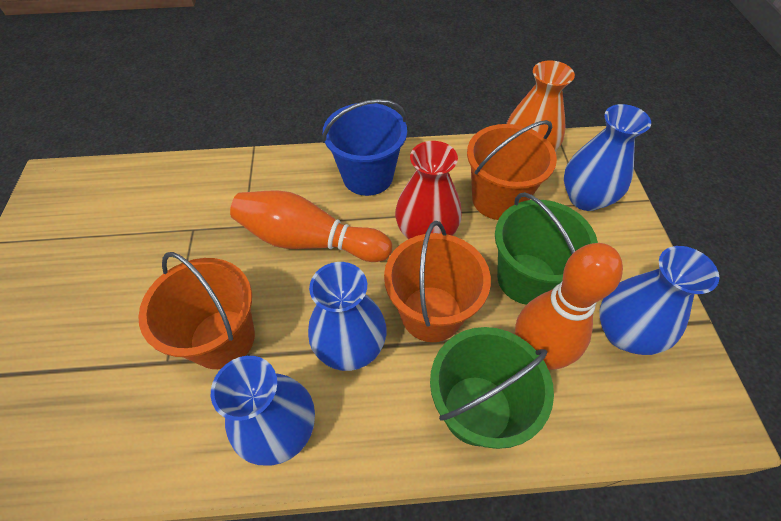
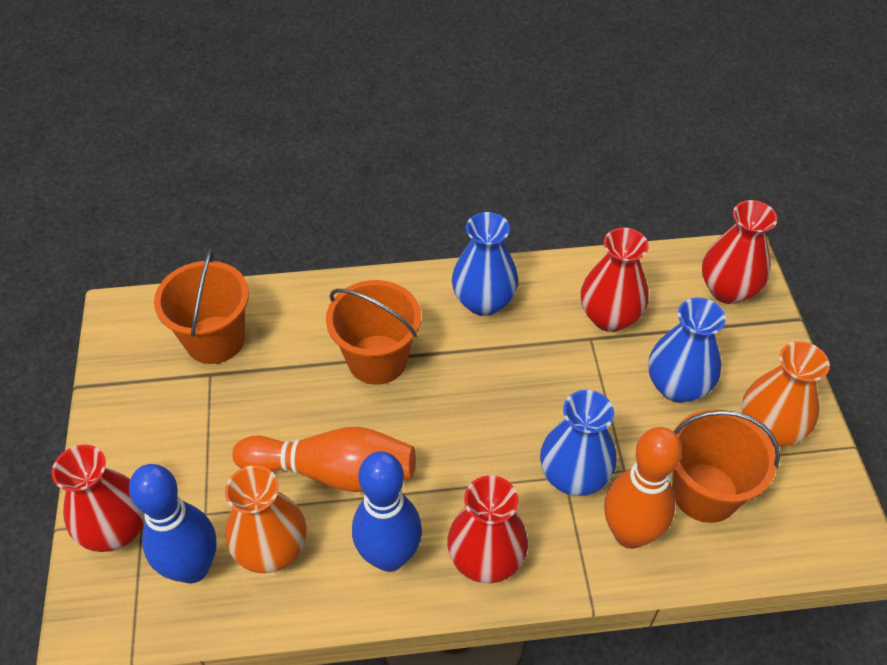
blue bowling pin: 0 -> 2
blue bucket: 1 -> 0
blue vase: 4 -> 3
green bucket: 2 -> 0
orange vase: 1 -> 2
red vase: 1 -> 4

